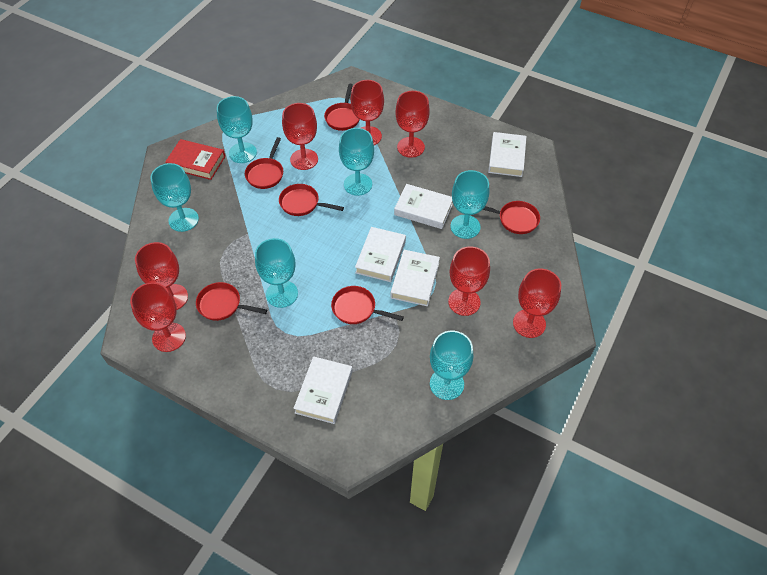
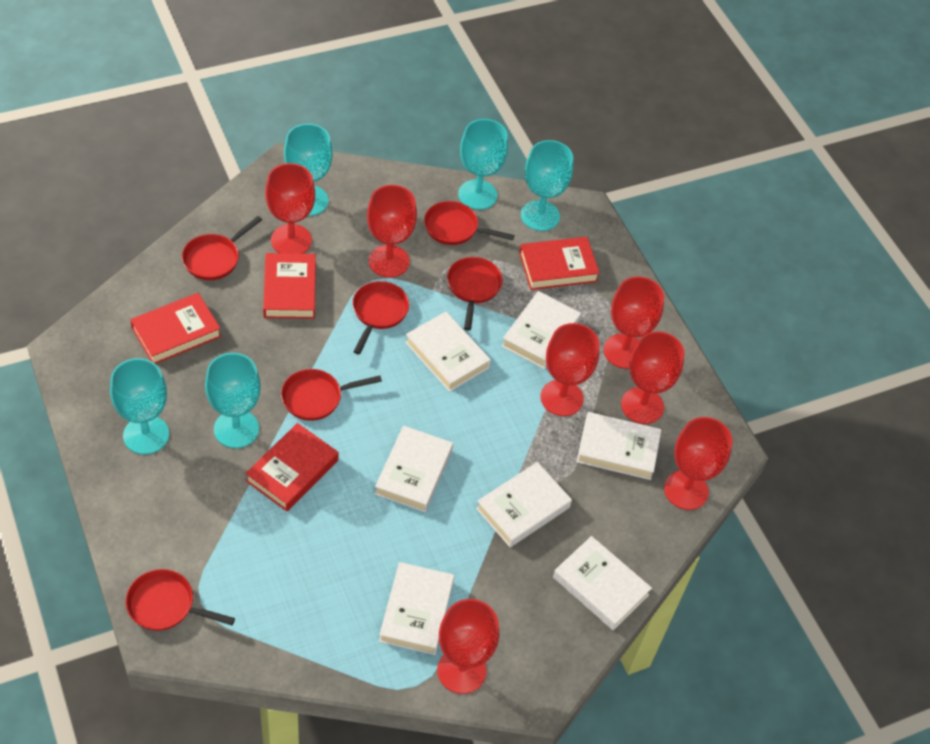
red book: 1 -> 4
turquoise goblet: 6 -> 5
white book: 5 -> 7

